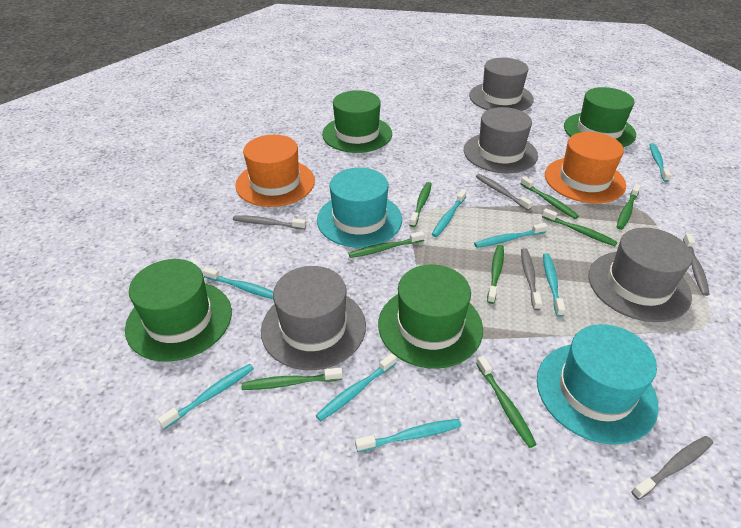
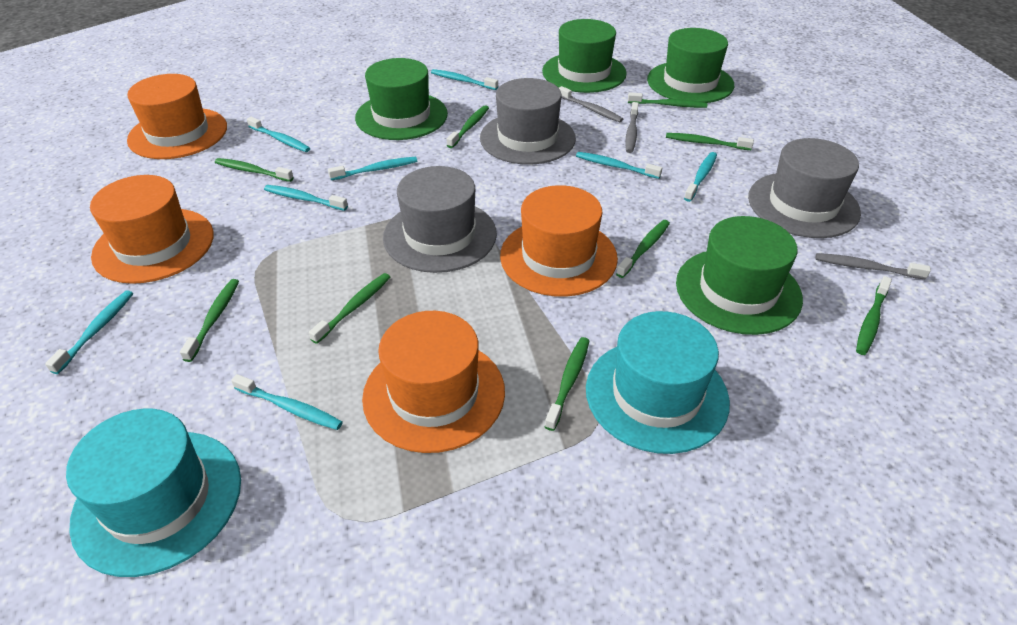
green toothbrush: 8 -> 9
grey hat: 4 -> 3
grey toothbrush: 5 -> 3
orange hat: 2 -> 4

